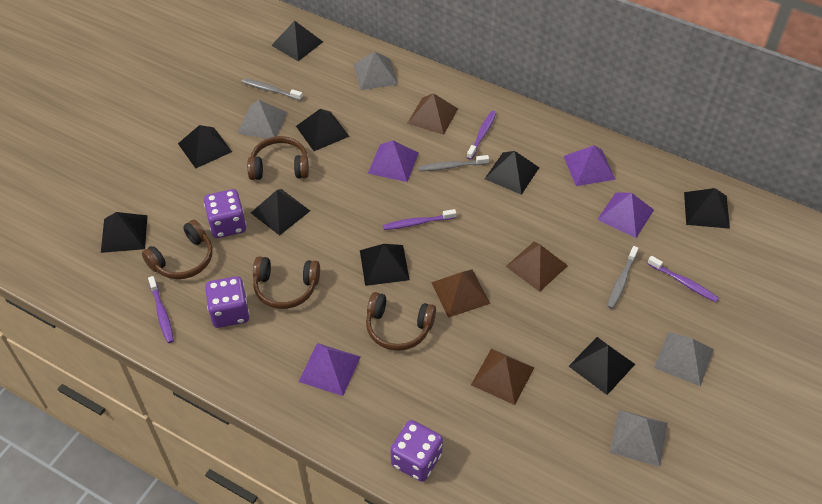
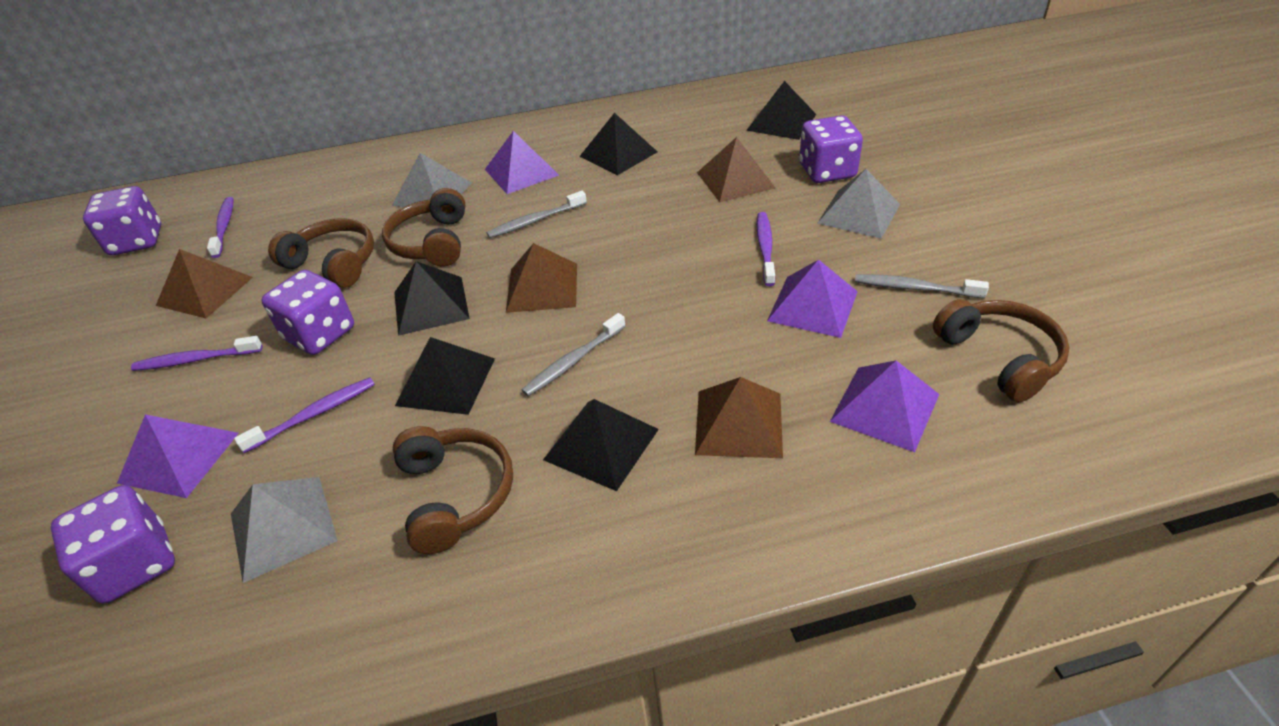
black pyramid: 9 -> 5
grey pyramid: 4 -> 3
purple dice: 3 -> 4

